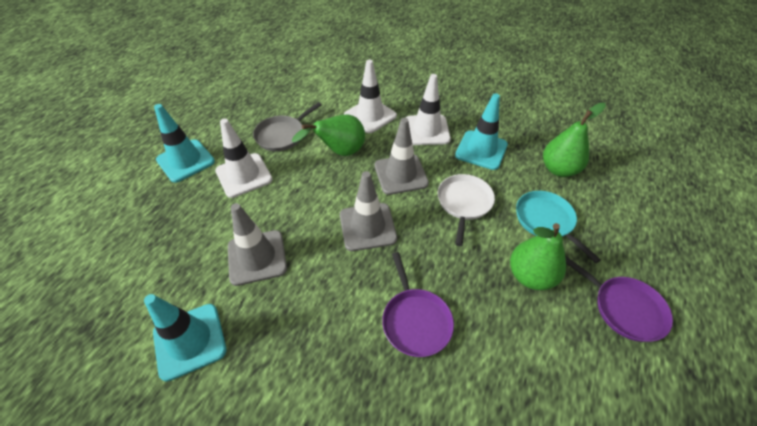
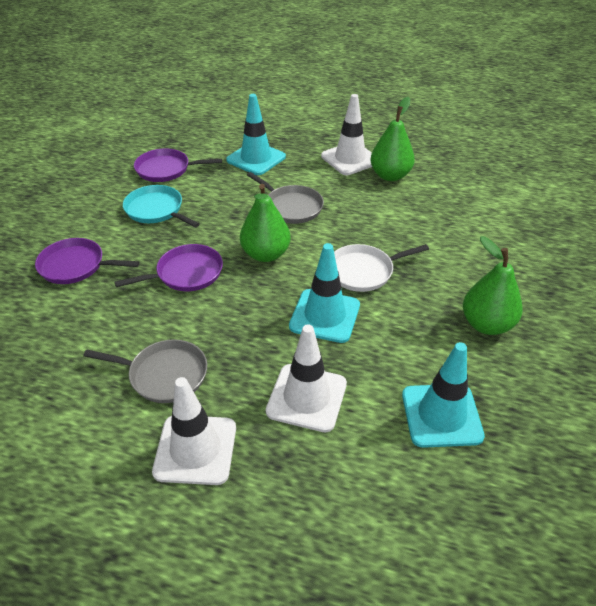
grey pan: 1 -> 2
grey traffic cone: 3 -> 0
purple pan: 2 -> 3

